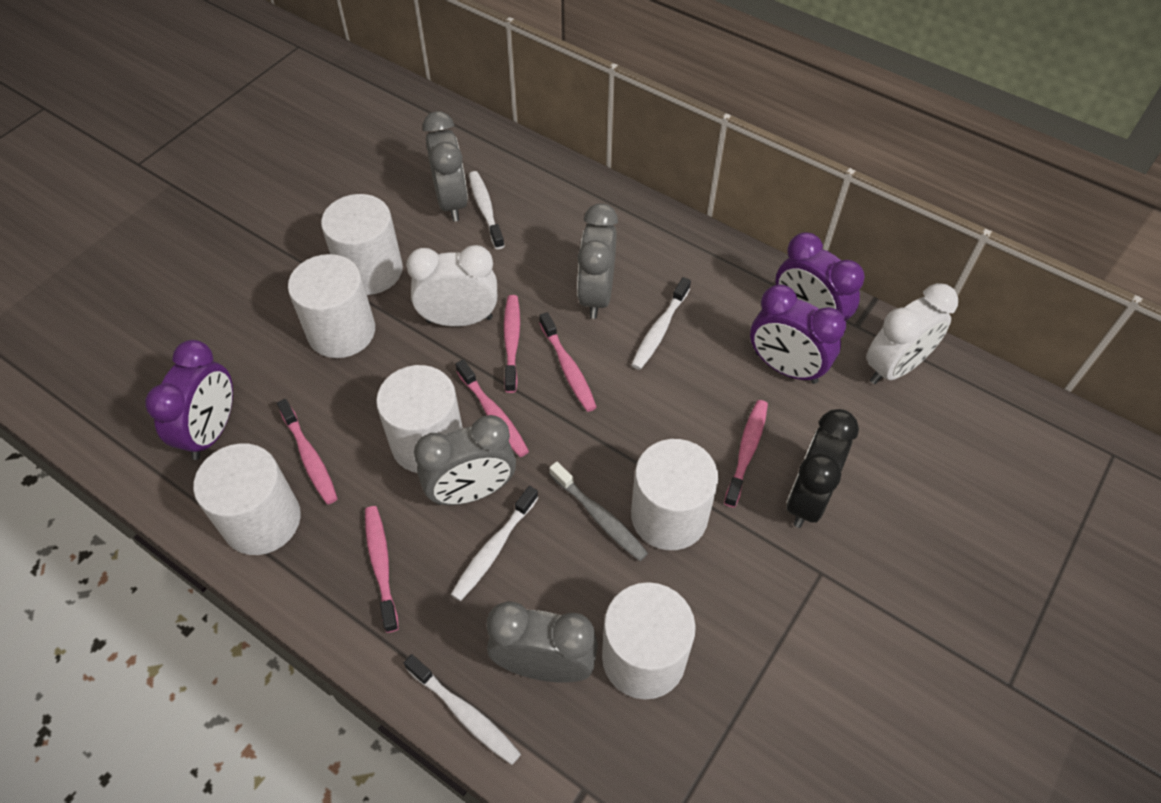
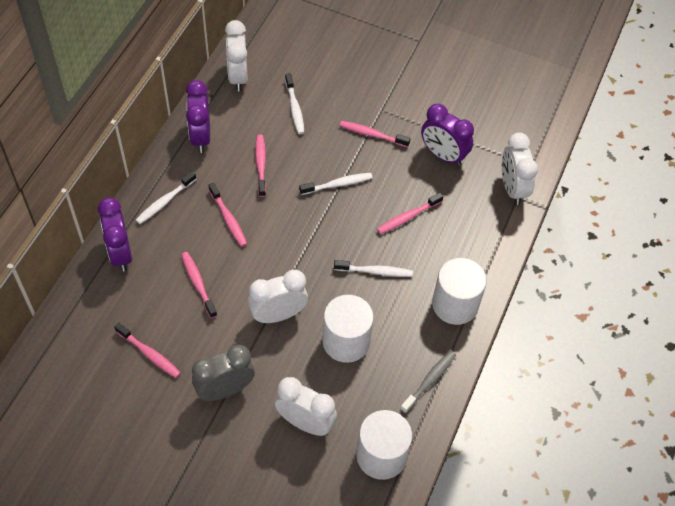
black clock: 1 -> 0
grey clock: 4 -> 1
white clock: 2 -> 4
white cylinder: 6 -> 3

